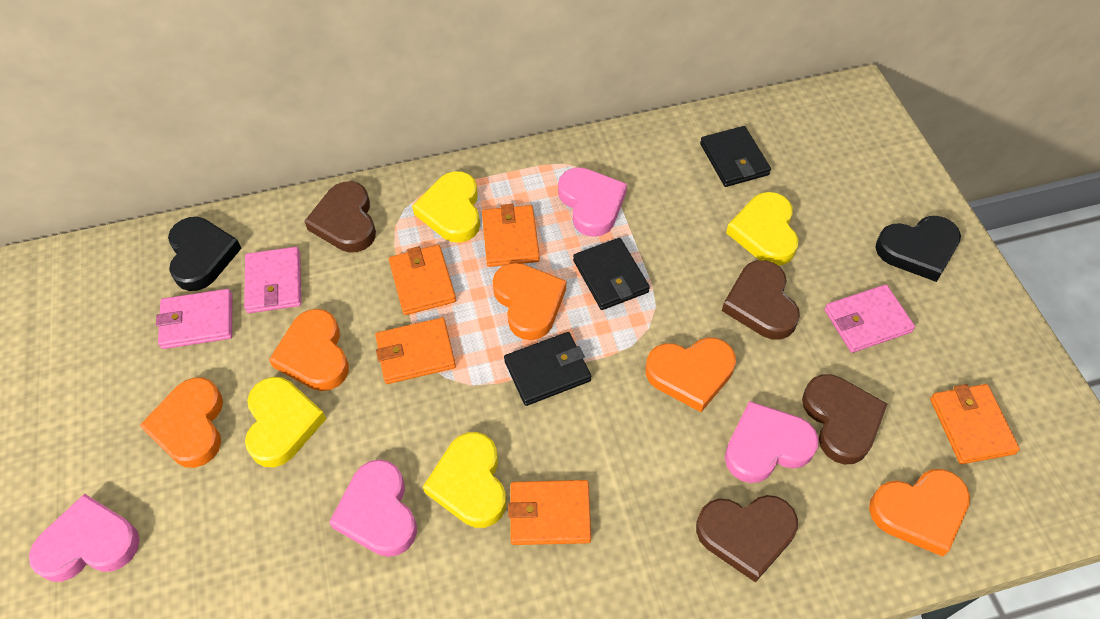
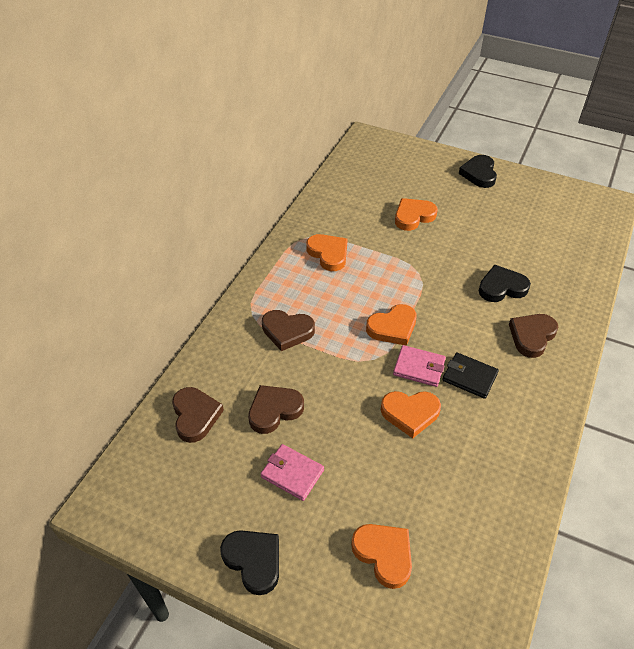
black heart: 2 -> 3
black wallet: 3 -> 1
orange wallet: 5 -> 0
pink heart: 4 -> 0
pink wallet: 3 -> 2
yellow heart: 4 -> 0

